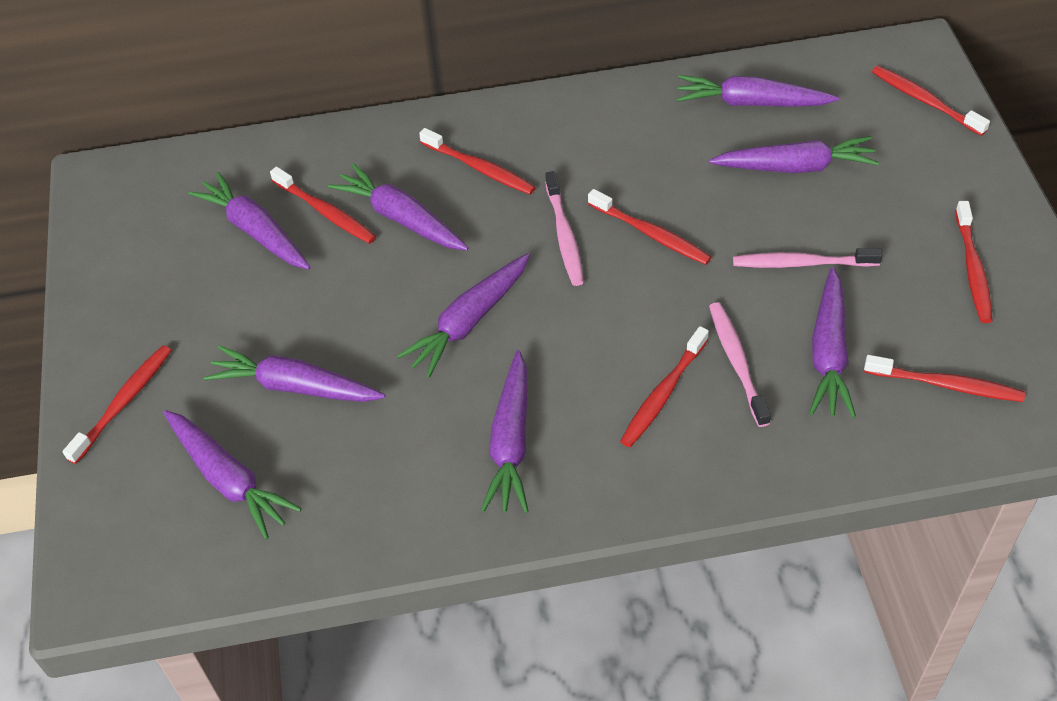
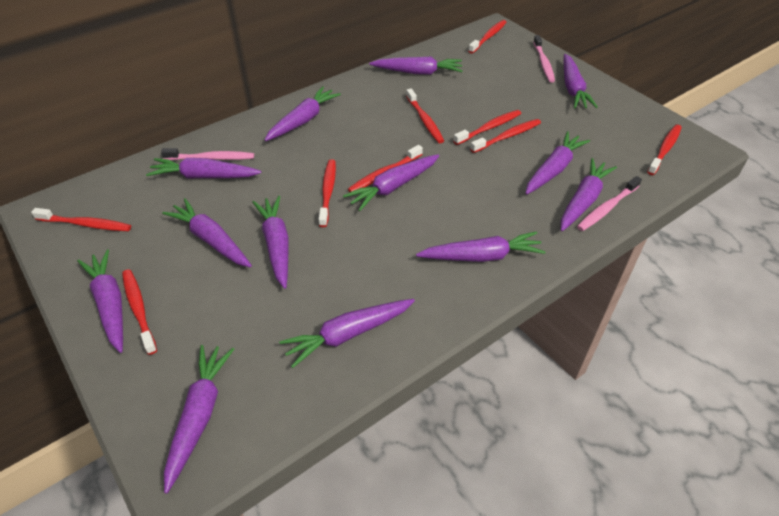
purple carrot: 9 -> 13
red toothbrush: 8 -> 9

